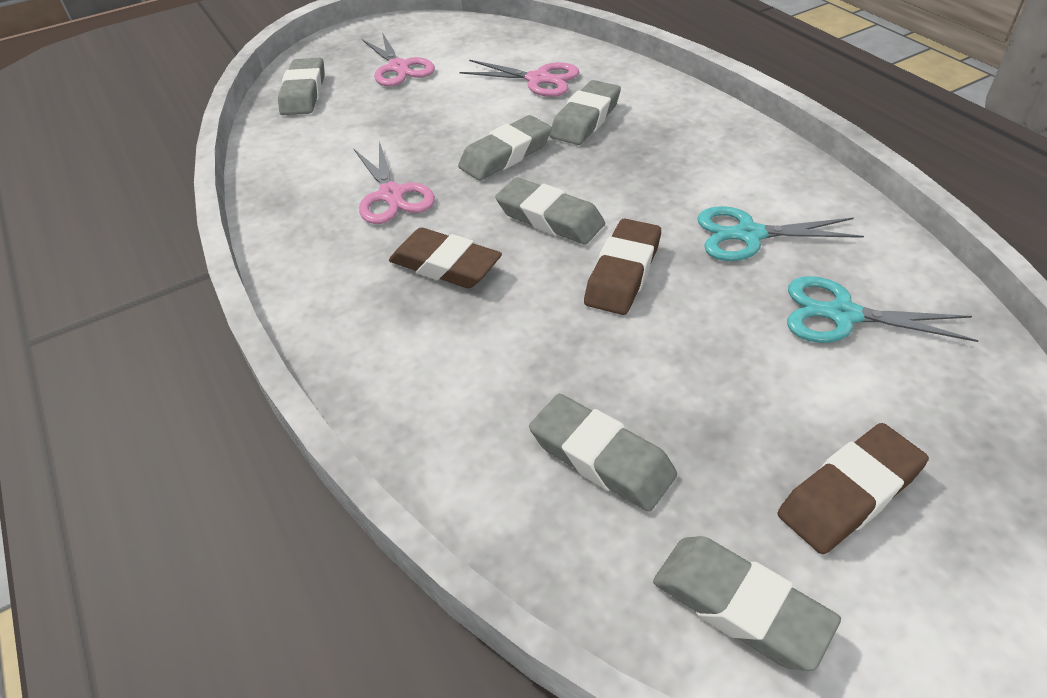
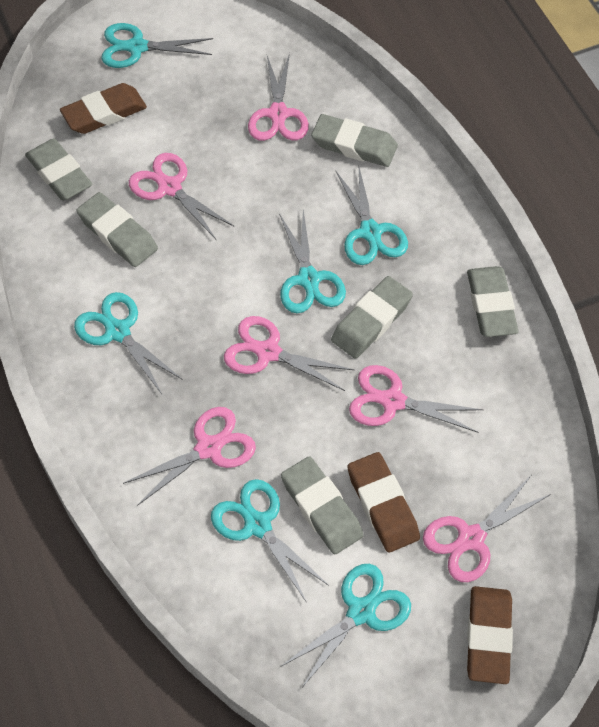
pink scissors: 3 -> 6
turquoise scissors: 2 -> 6

